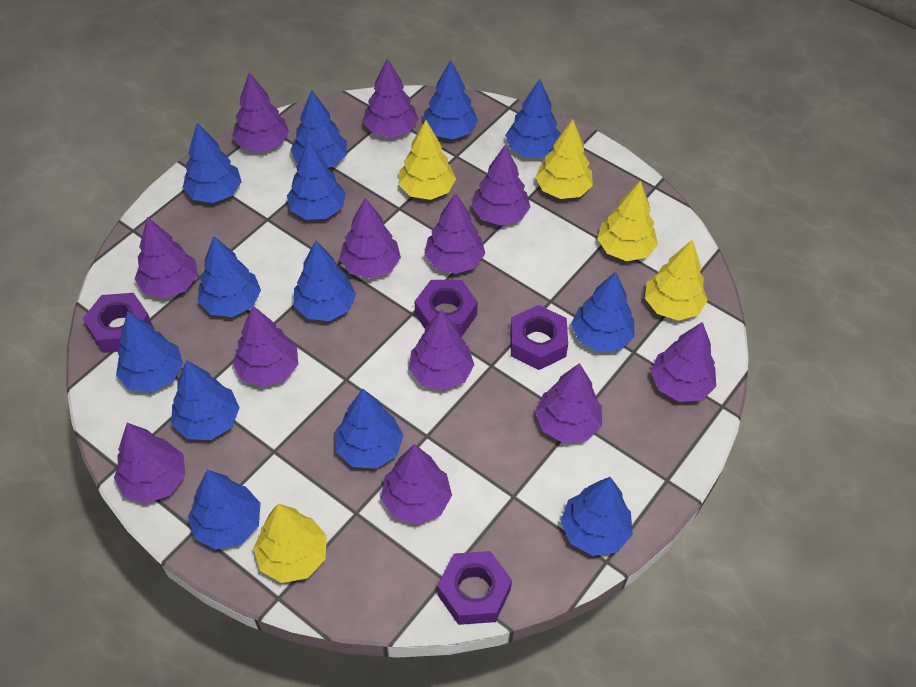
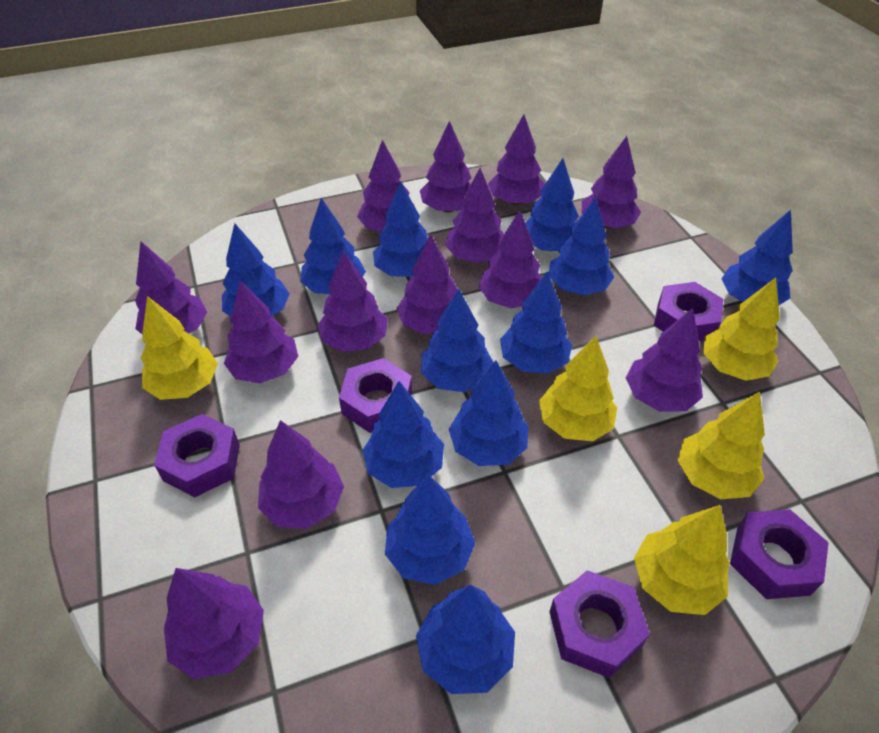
blue tree: 13 -> 12
purple nut: 4 -> 5
purple tree: 12 -> 13

